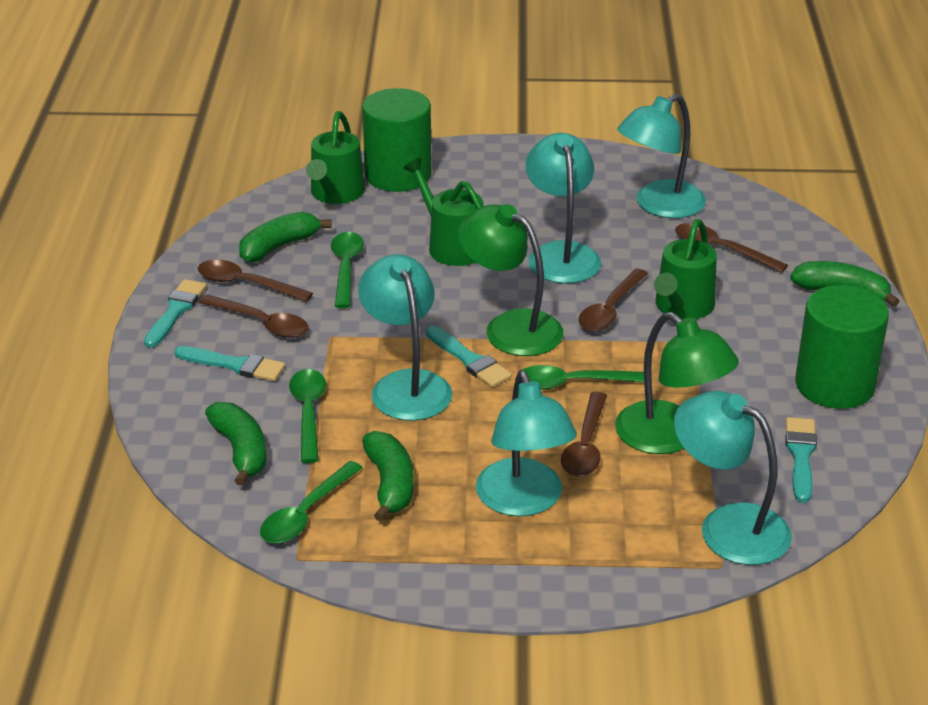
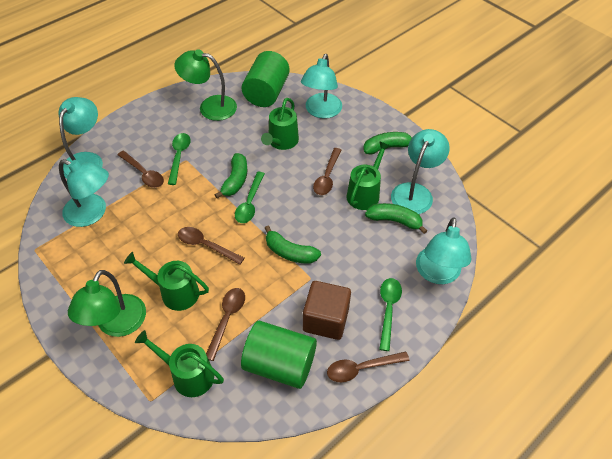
brown cube: 0 -> 1
green spoon: 4 -> 3
green watering can: 3 -> 4
turquoise brush: 4 -> 0

